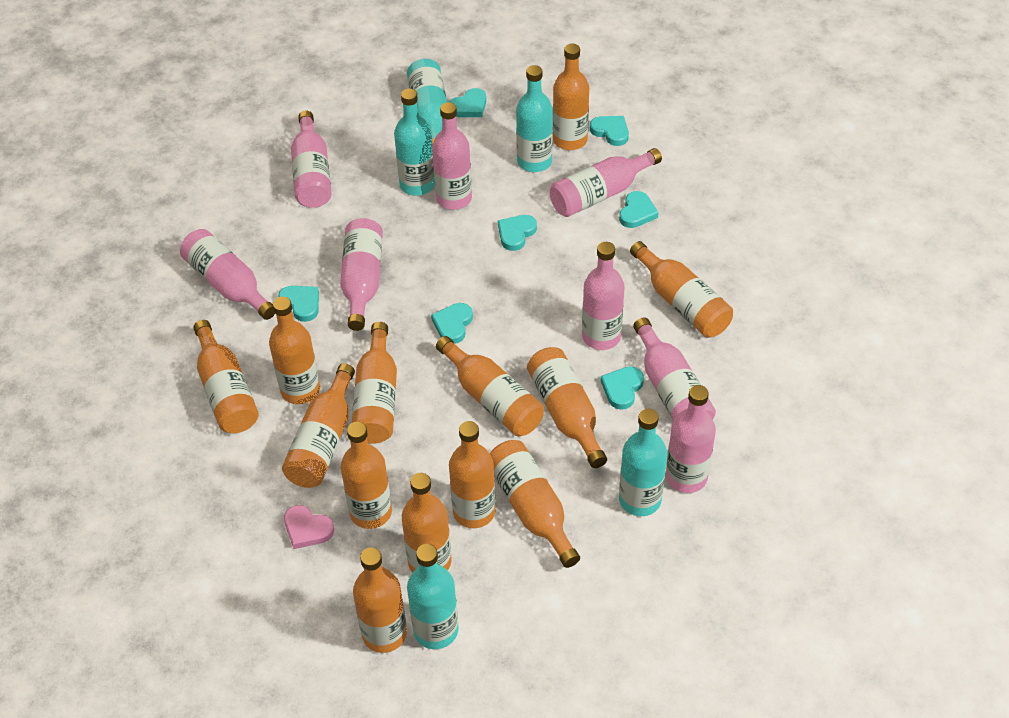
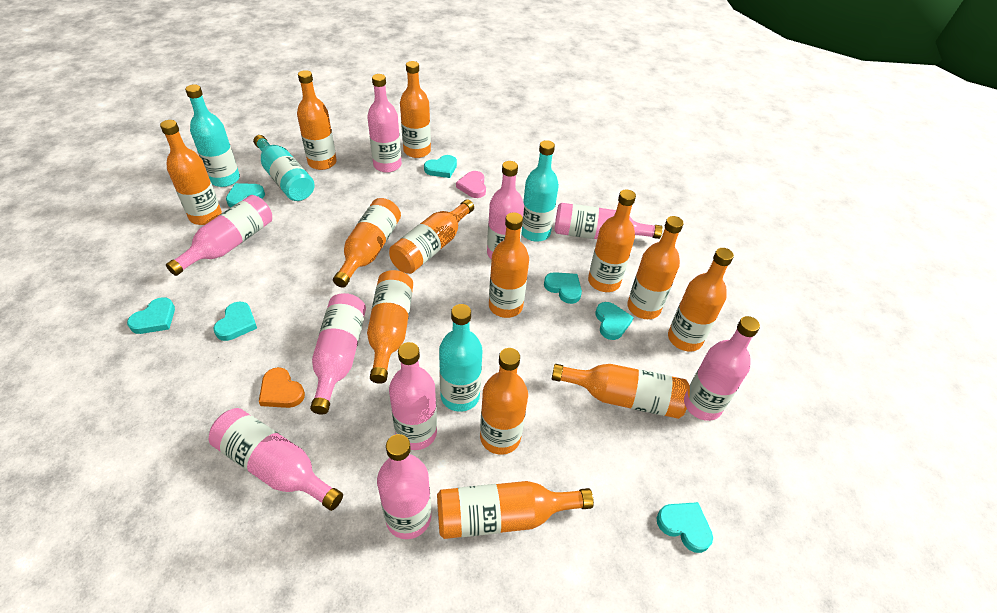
orange heart: 0 -> 1
pink bottle: 8 -> 9
turquoise bottle: 5 -> 4

